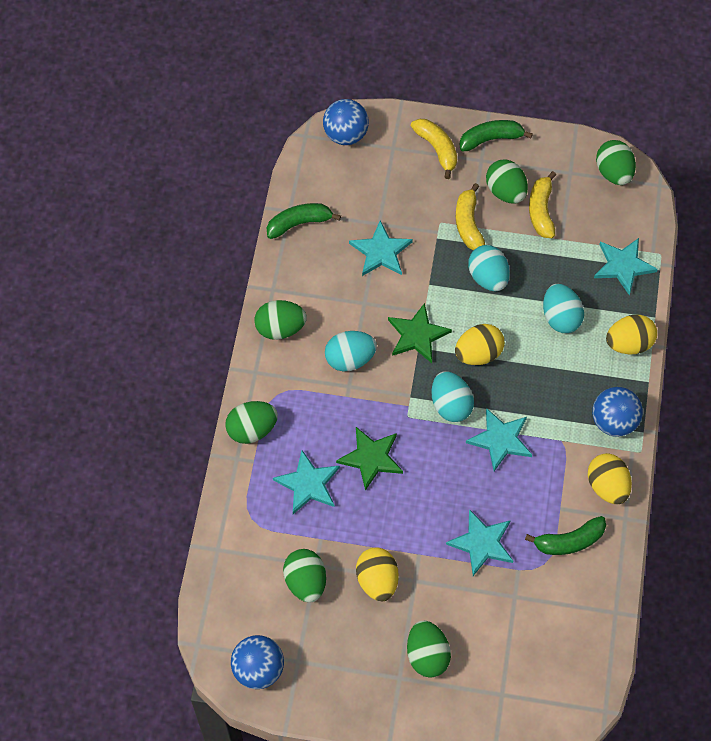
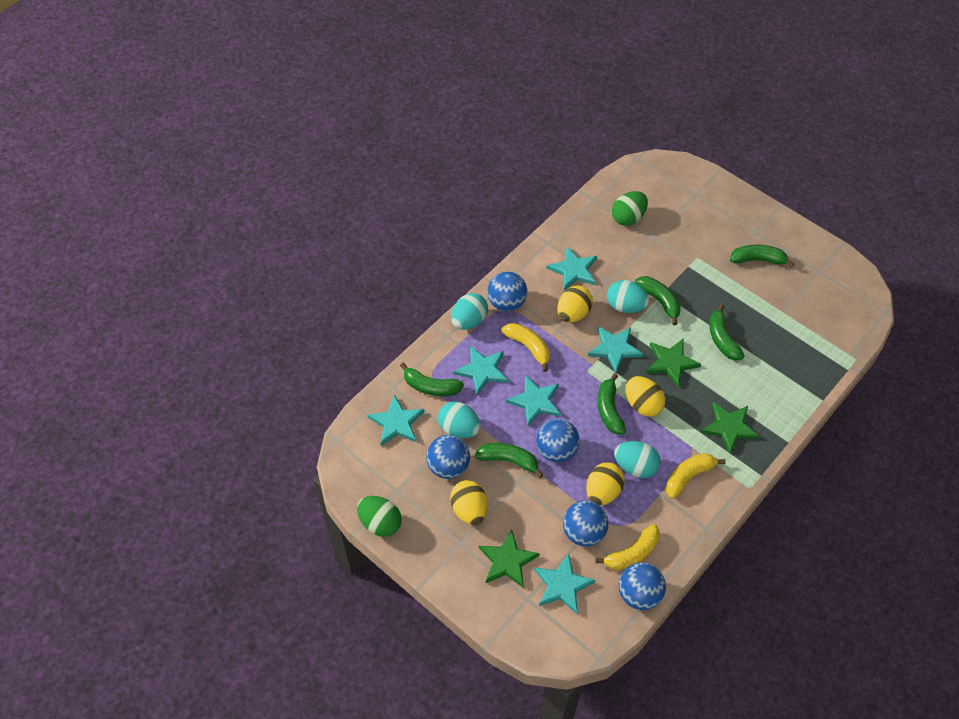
blue ball: 3 -> 5
green banana: 3 -> 6
green egg: 6 -> 2
green star: 2 -> 3
turquoise star: 5 -> 6

